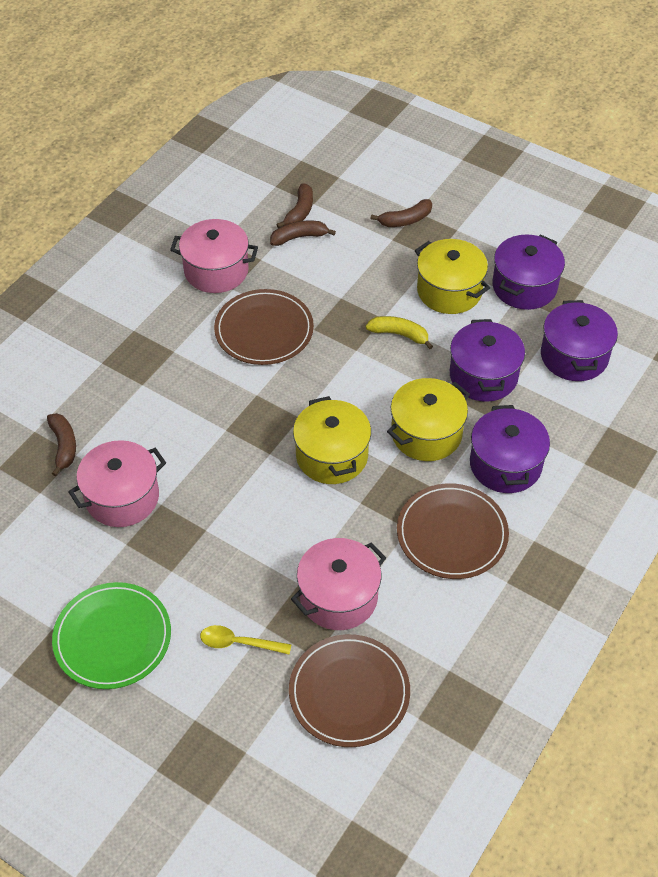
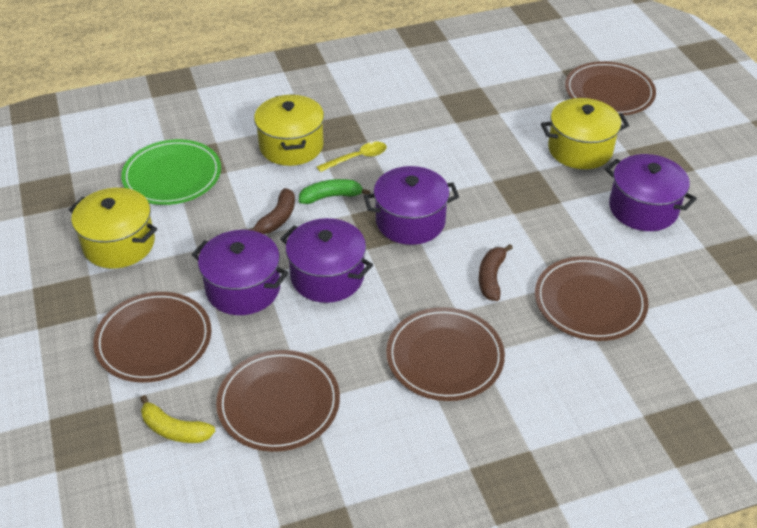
brown banana: 4 -> 2
brown plate: 3 -> 5
green banana: 0 -> 1
pink pot: 3 -> 0

